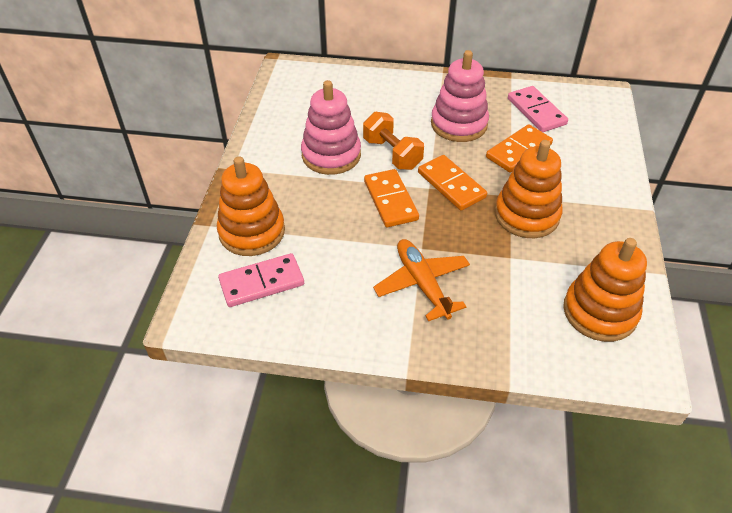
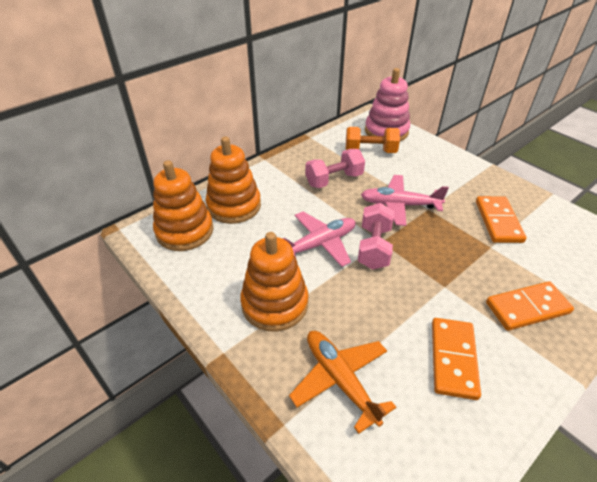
pink domino: 2 -> 0
pink dumbbell: 0 -> 2
pink plane: 0 -> 2
pink stacking toy: 2 -> 1

